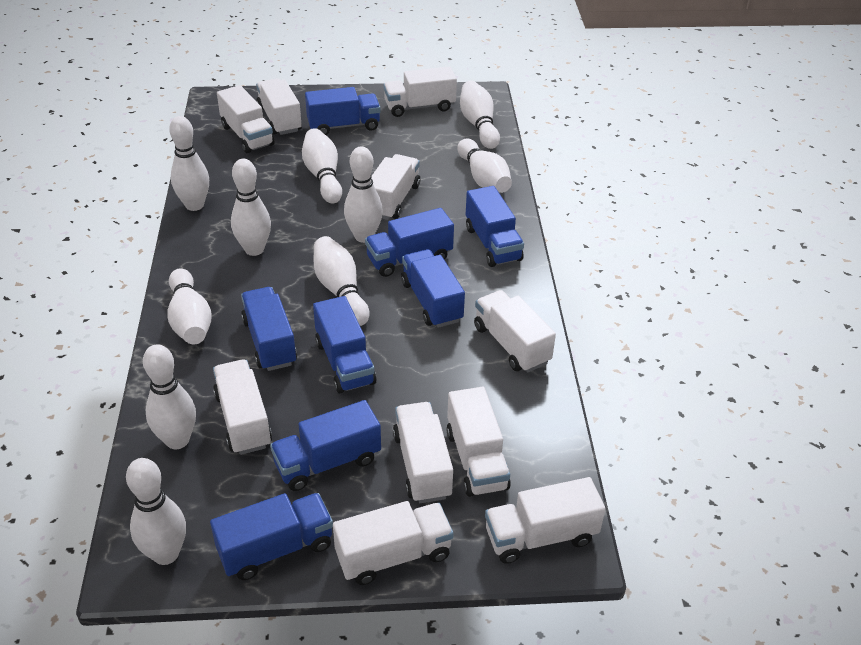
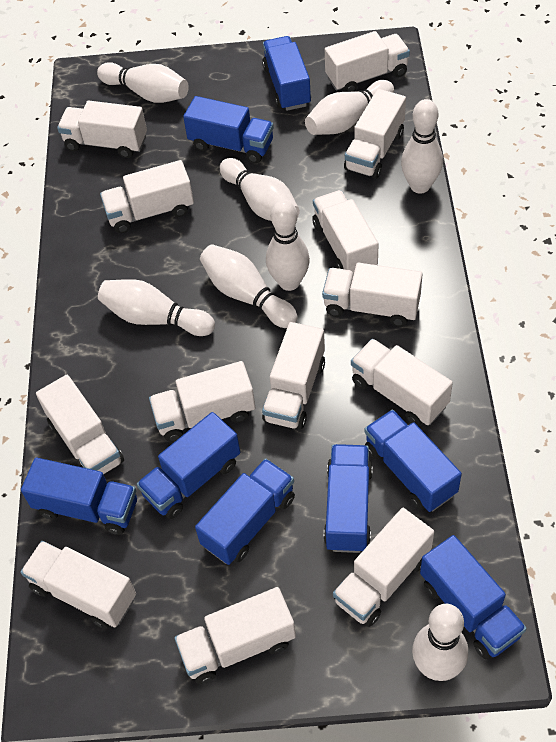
white bowling pin: 10 -> 8
white truck: 10 -> 13

